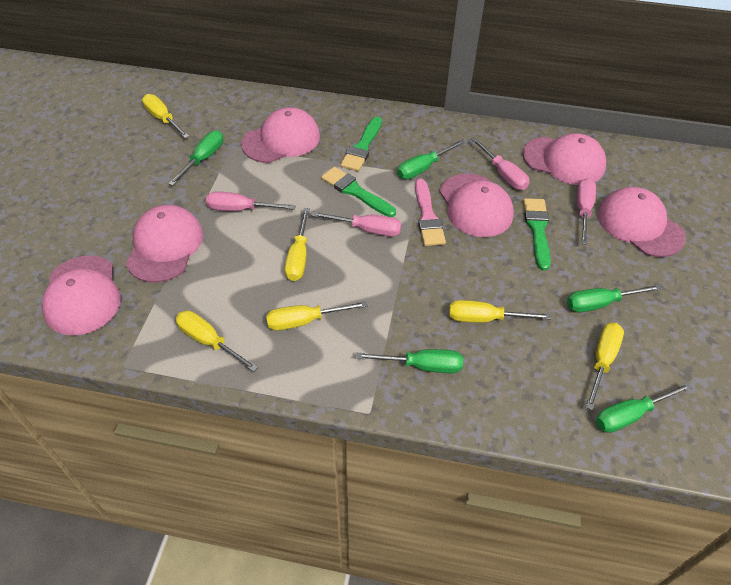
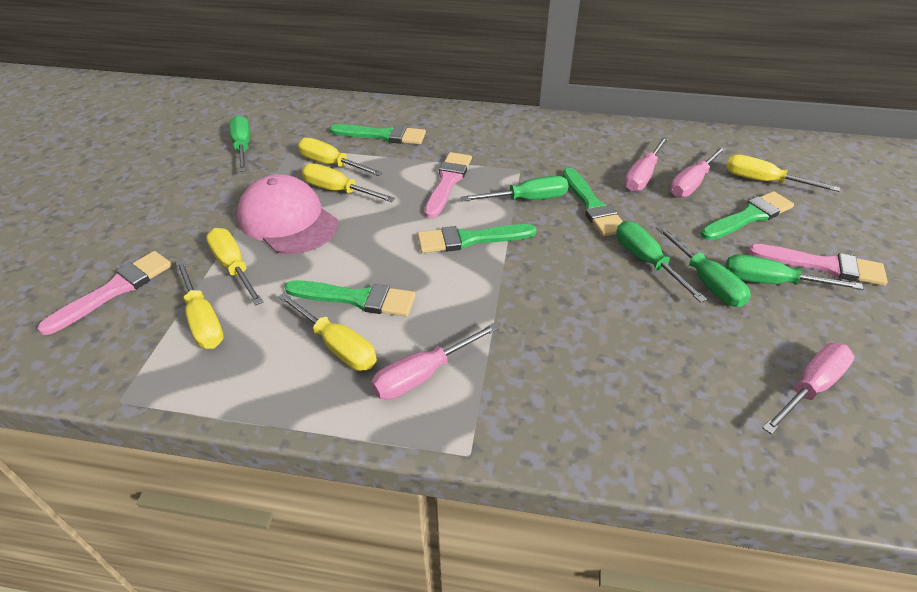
green brush: 3 -> 5
pink brush: 1 -> 3
pink cap: 6 -> 1

